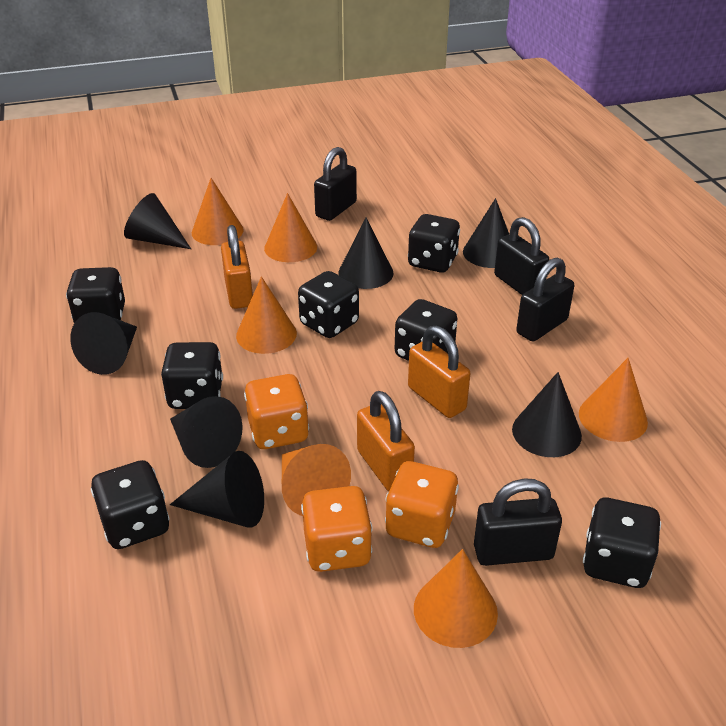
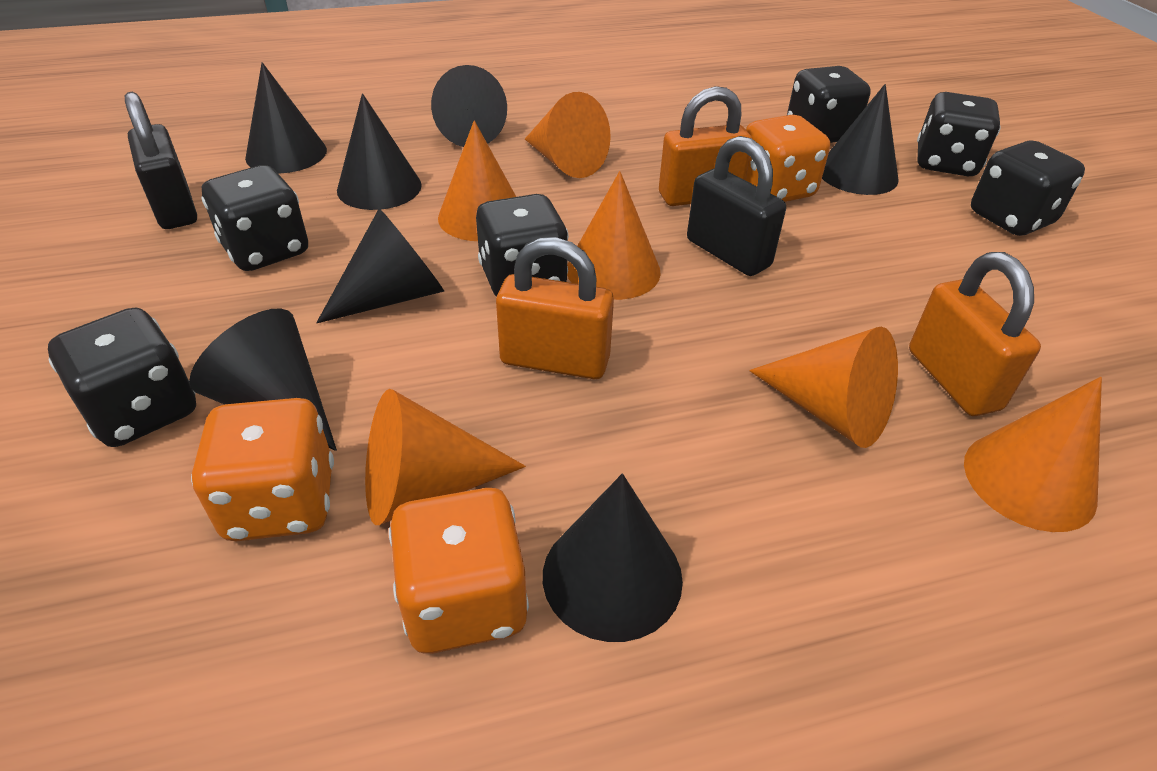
black dice: 7 -> 6
black padlock: 4 -> 2

